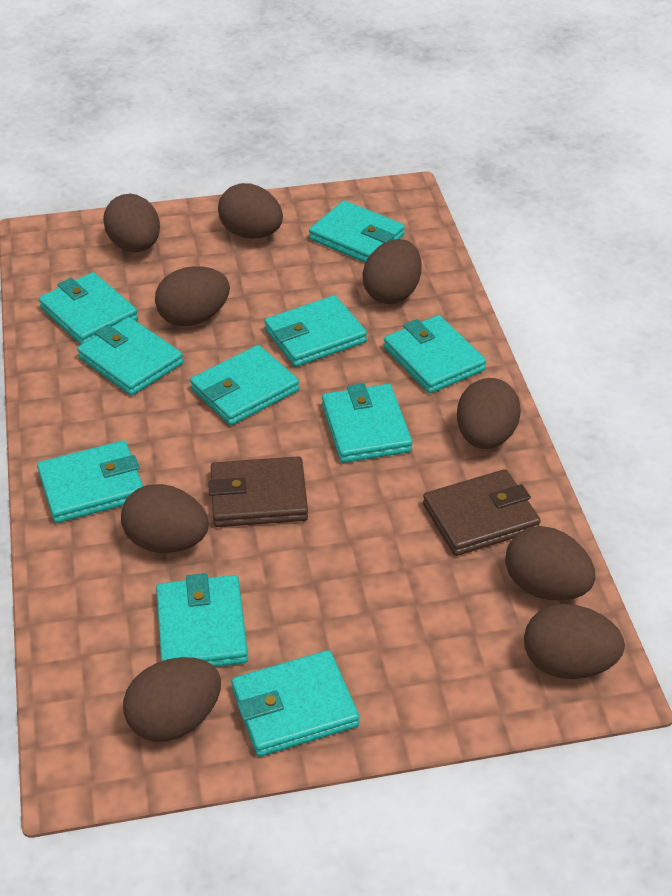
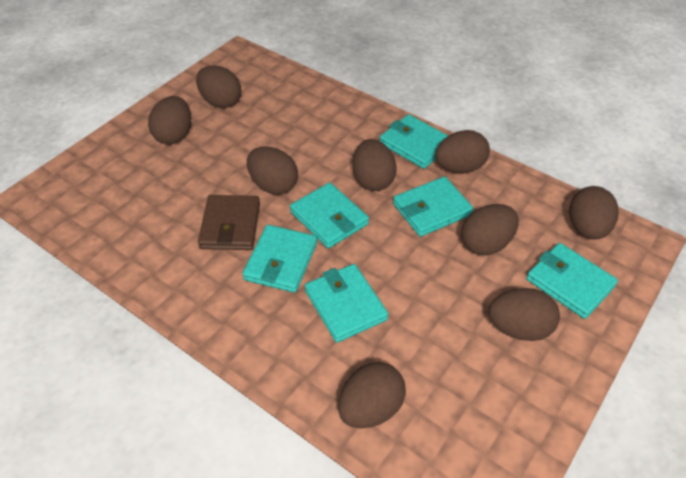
brown wallet: 2 -> 1
turquoise wallet: 10 -> 6

